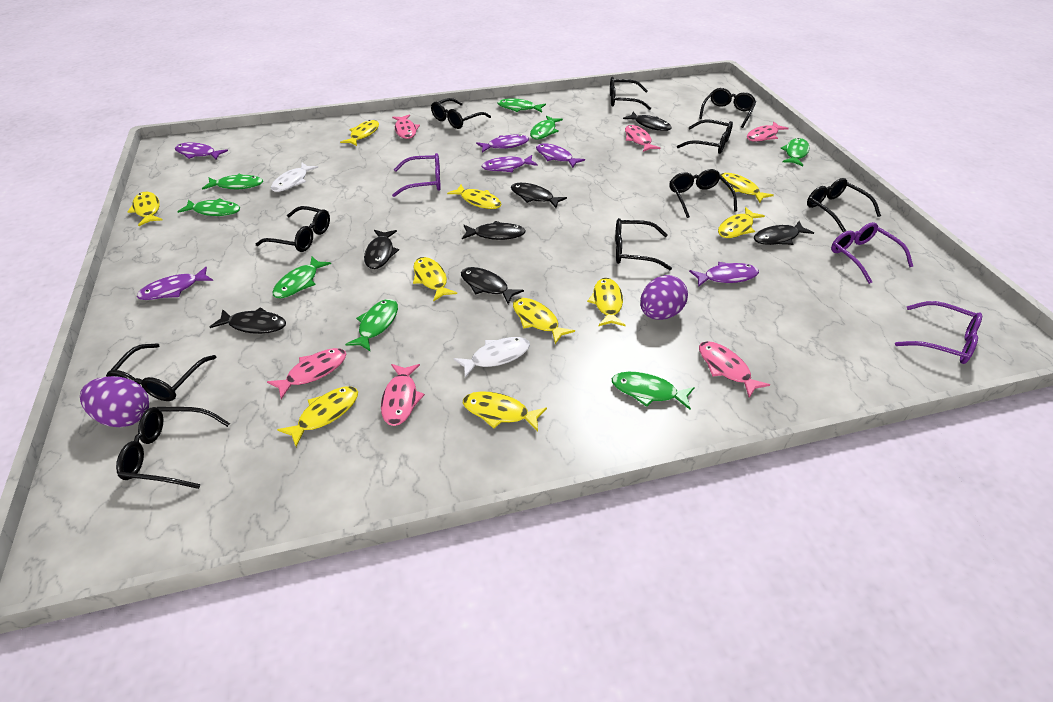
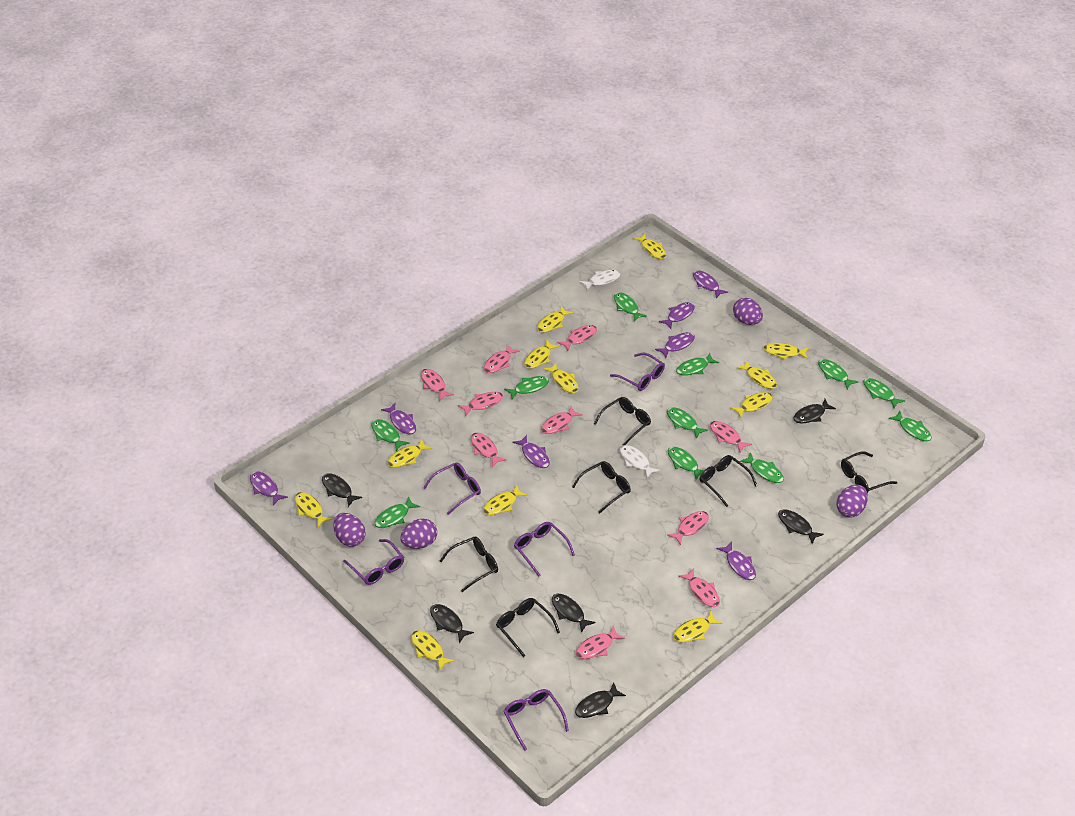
black fish: 7 -> 6
black glasses: 10 -> 6
green fish: 8 -> 11
pink fish: 6 -> 10
purple egg: 2 -> 4
purple fish: 6 -> 7
purple glasses: 3 -> 5
yellow fish: 10 -> 12

